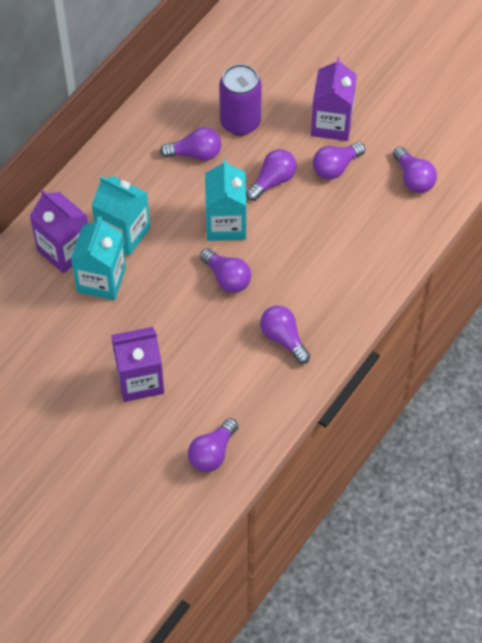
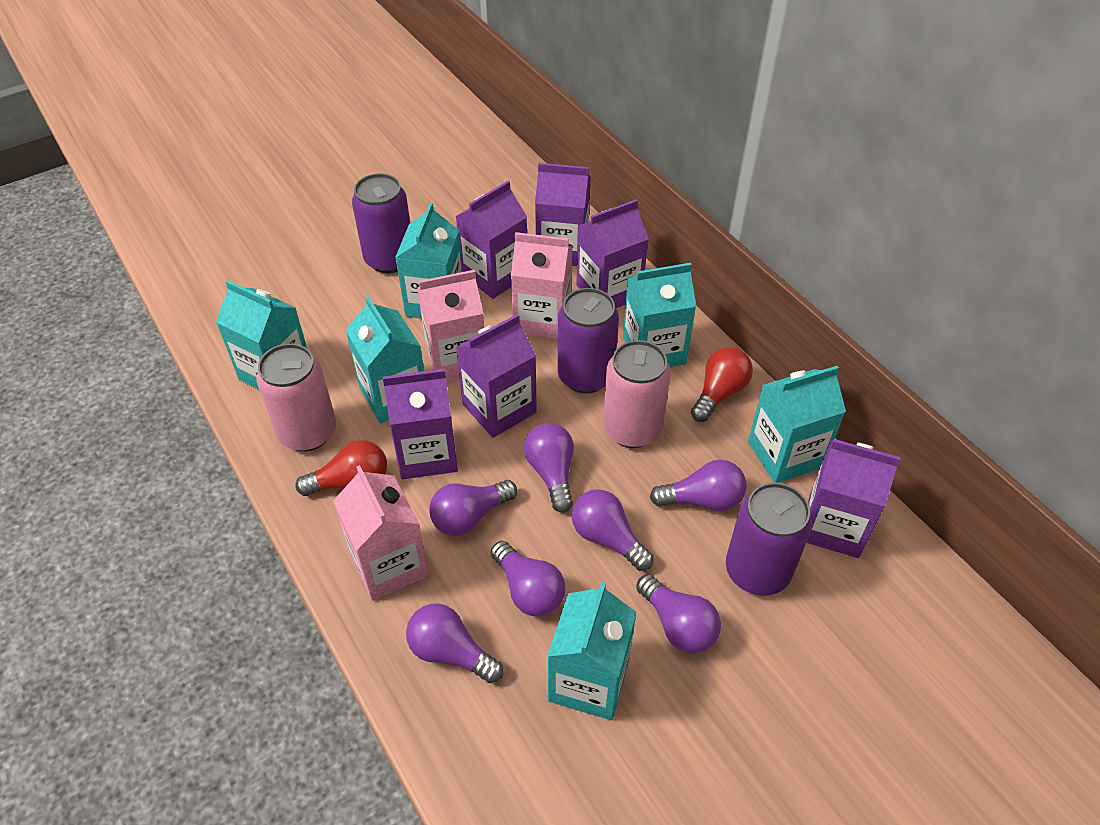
pink can: 0 -> 2
pink carton: 0 -> 3
purple can: 1 -> 3
purple carton: 3 -> 6
red light bulb: 0 -> 2
turquoise carton: 3 -> 6

